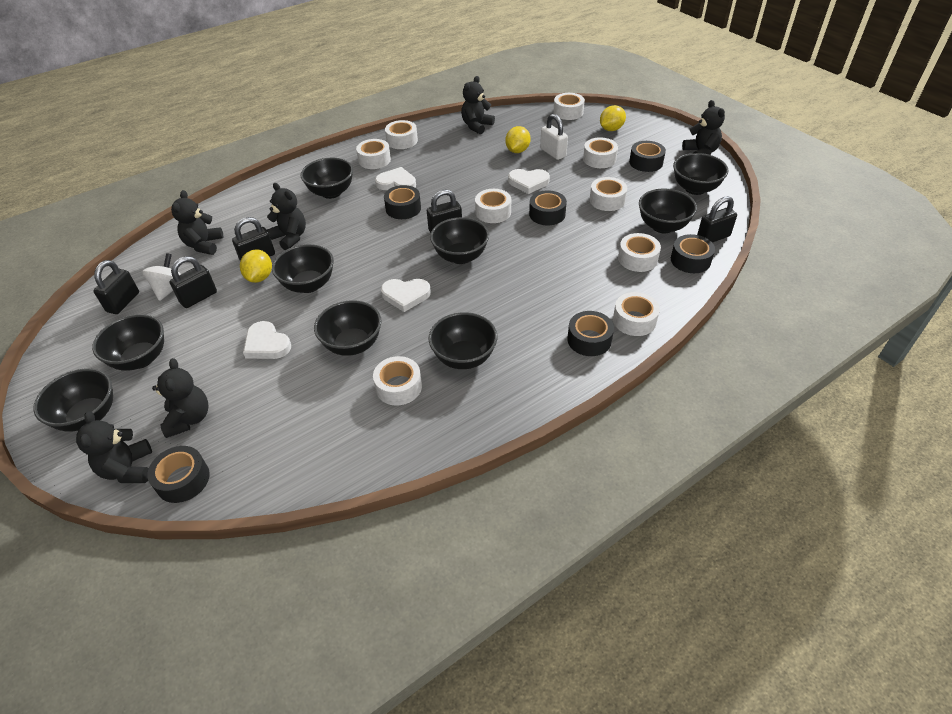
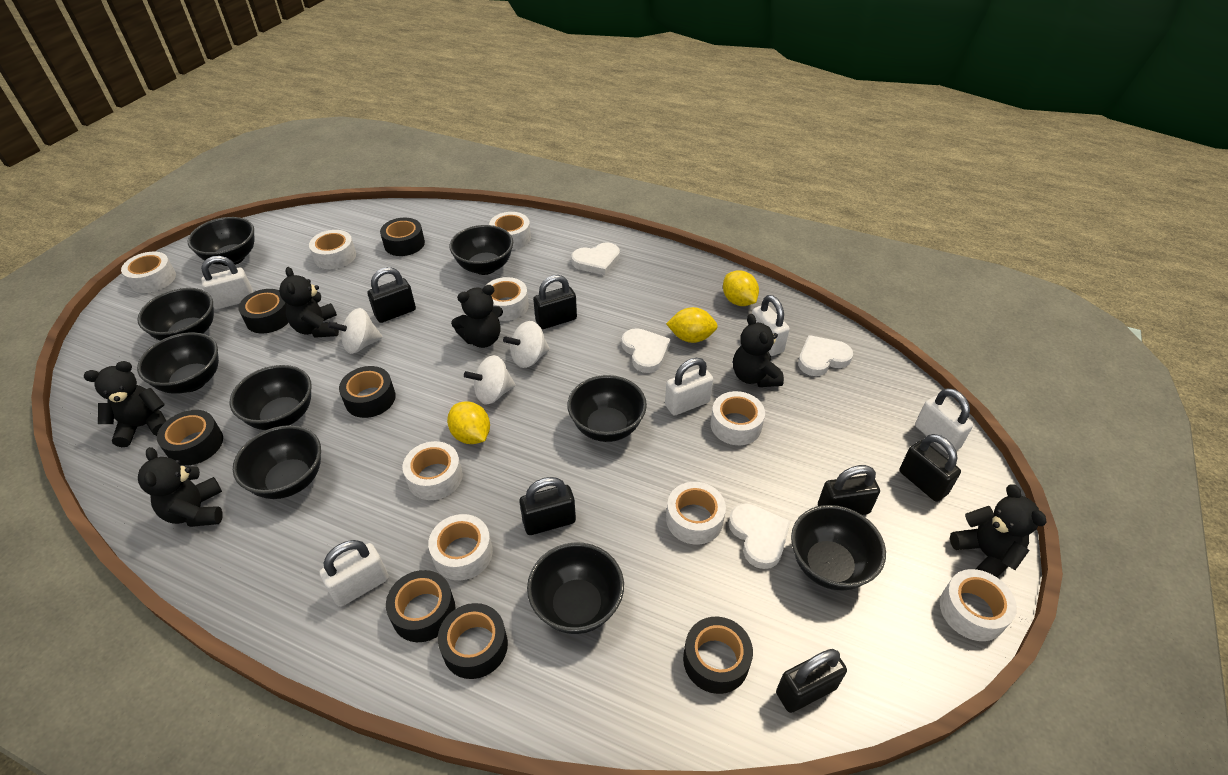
black padlock: 5 -> 6
black tape: 6 -> 7
white padlock: 1 -> 5
white spinning top: 1 -> 3

